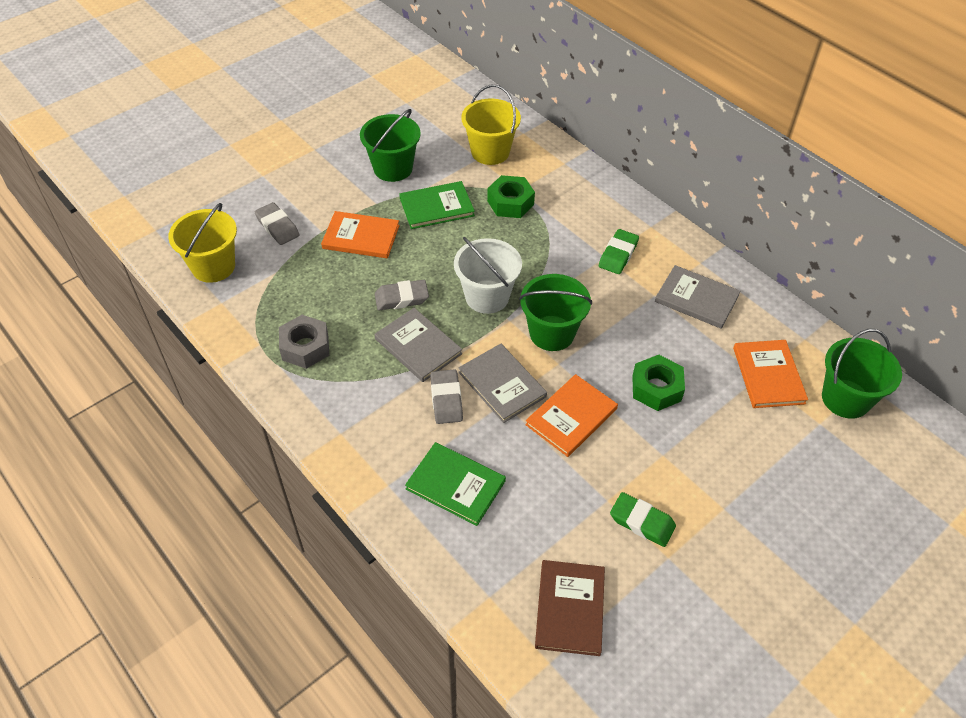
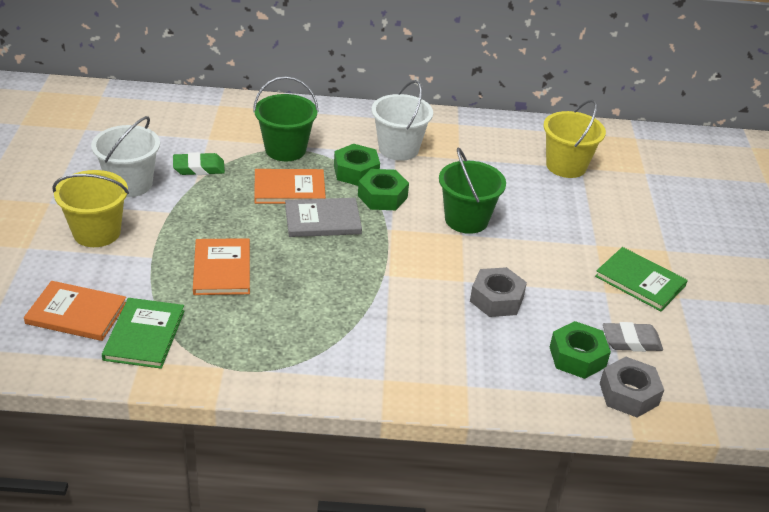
brown book: 1 -> 0
green bucket: 3 -> 2
green eraser: 2 -> 1
green nut: 2 -> 3
grey book: 3 -> 1
grey eraser: 3 -> 1
grey nut: 1 -> 2
white bucket: 1 -> 2

